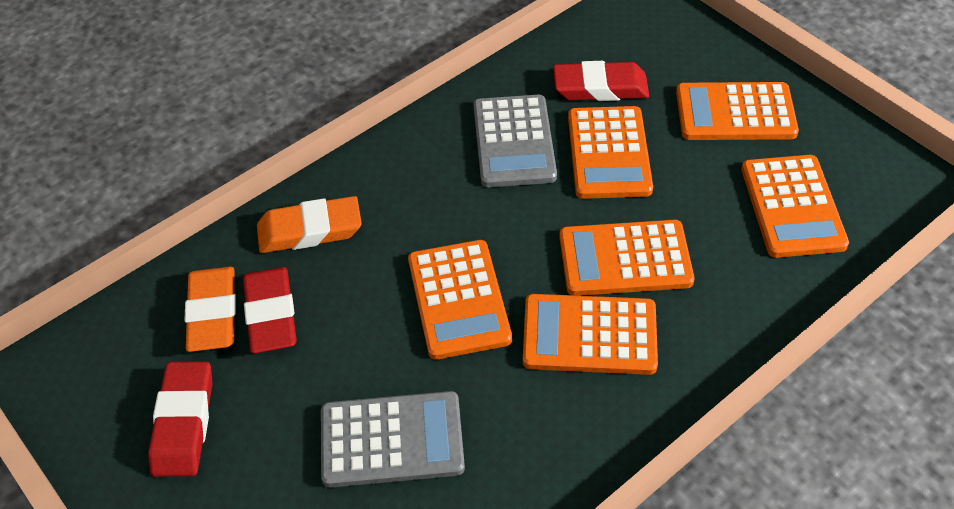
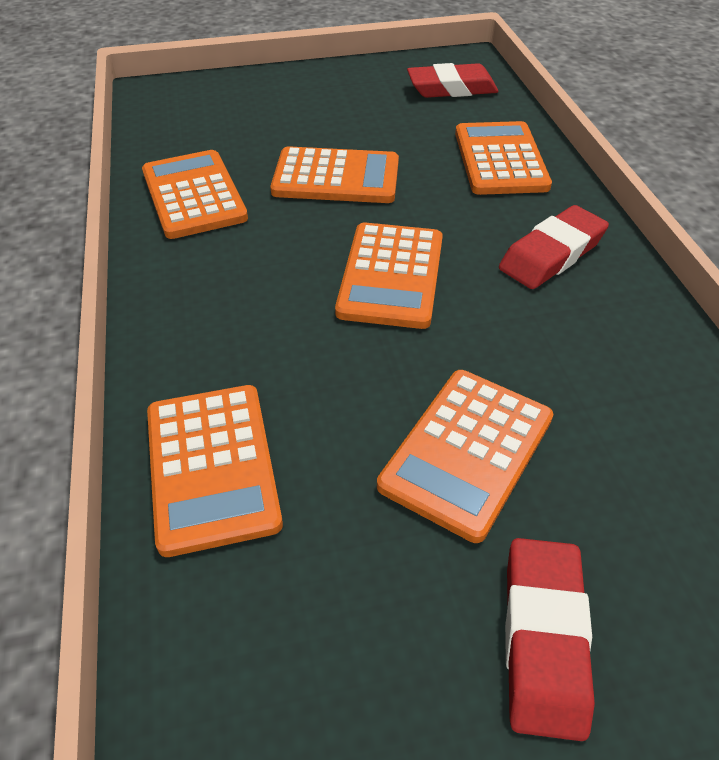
grey calculator: 2 -> 0
orange eraser: 2 -> 0

